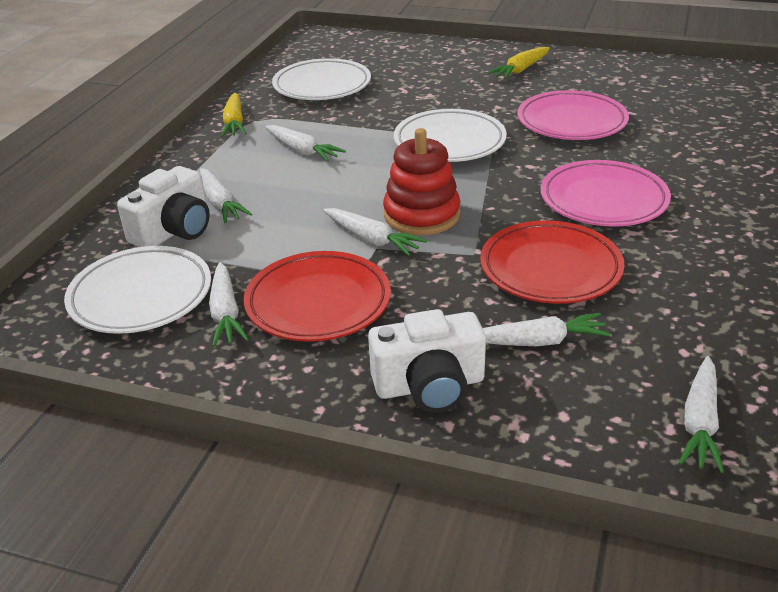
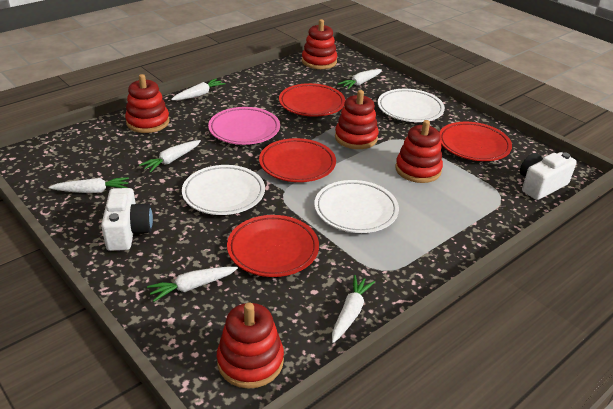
pink plate: 2 -> 1
red plate: 2 -> 4
red stacking toy: 1 -> 5
yellow carrot: 2 -> 0

